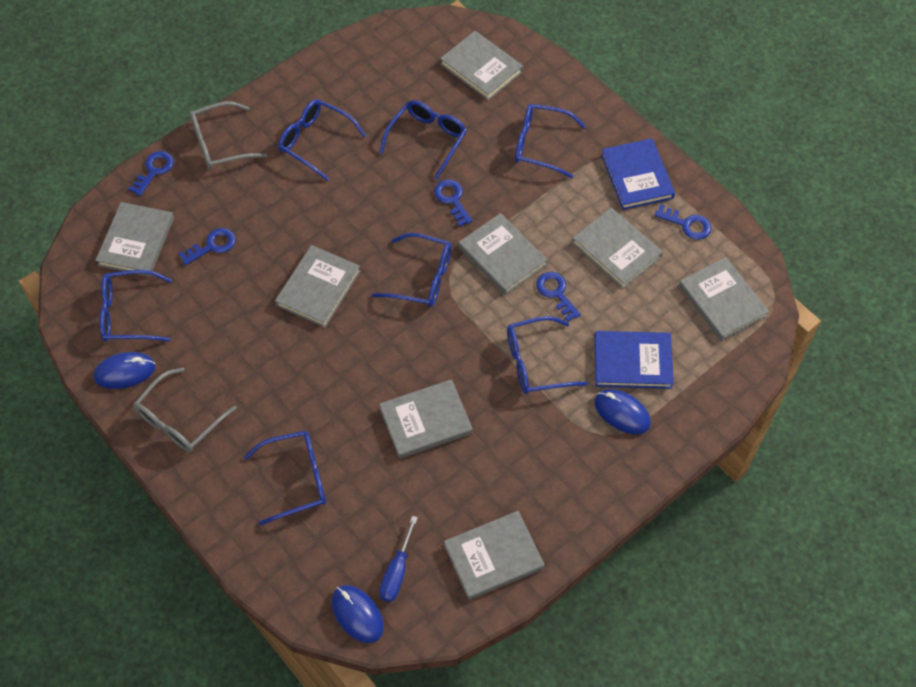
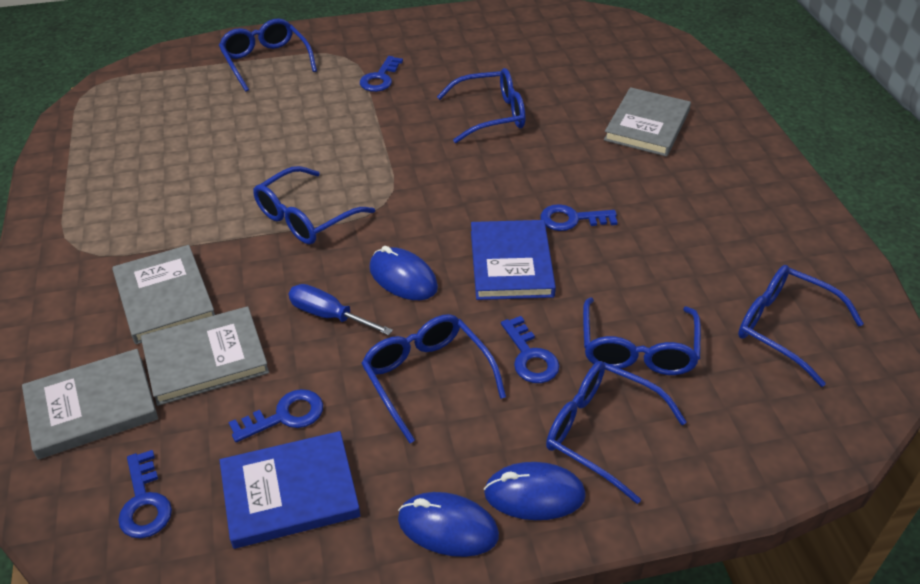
grey book: 8 -> 4
grey glasses: 2 -> 0

